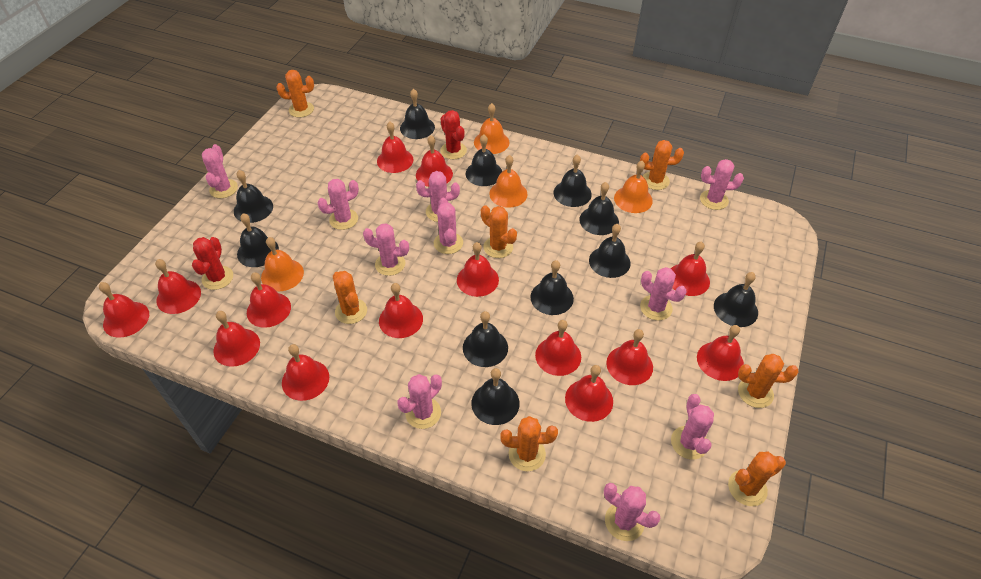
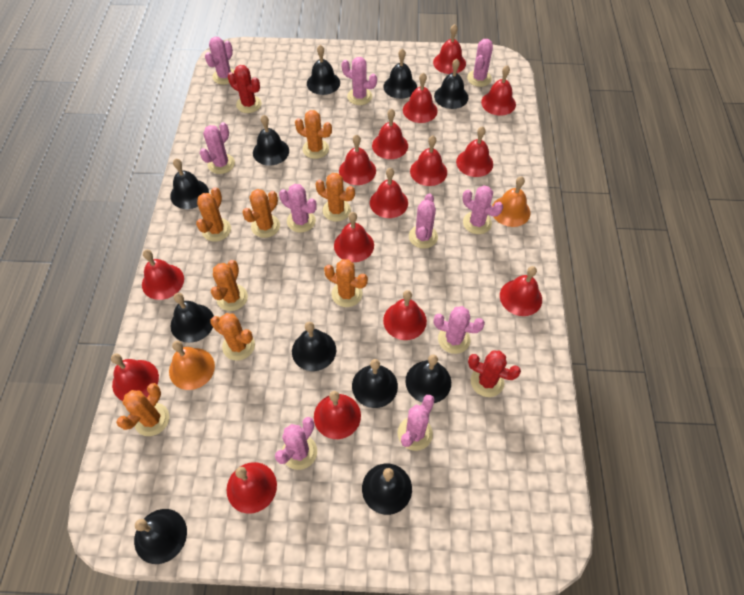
orange bell: 4 -> 2
orange cactus: 7 -> 8
red bell: 14 -> 15

